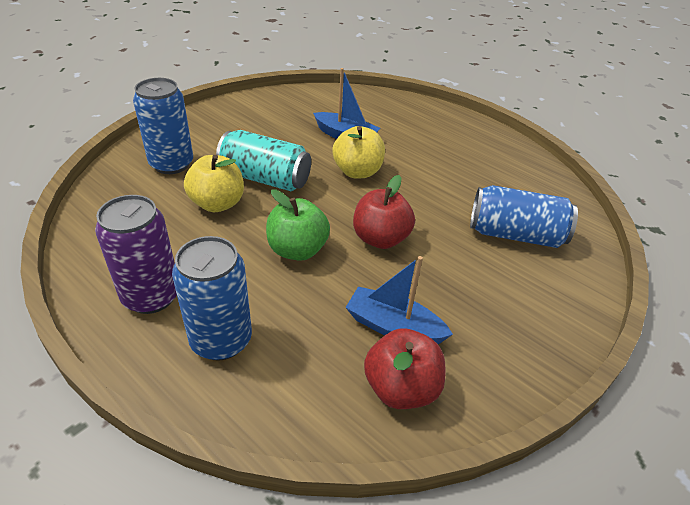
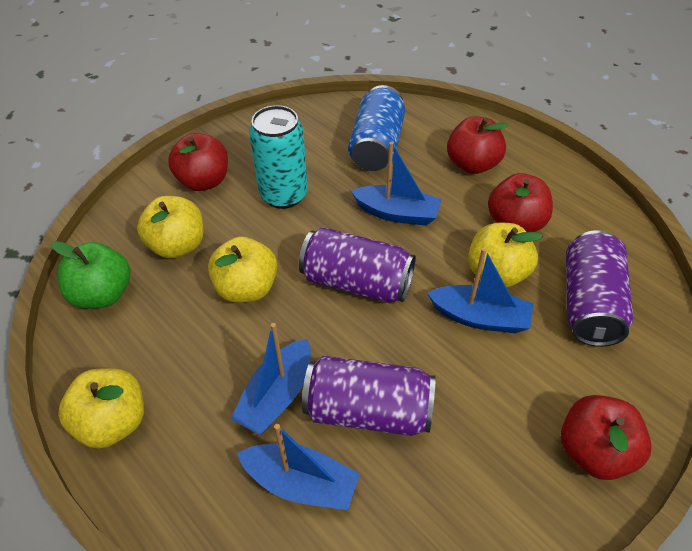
blue boat: 2 -> 4
blue can: 3 -> 1
purple can: 1 -> 3
red apple: 2 -> 4
yellow apple: 2 -> 4

